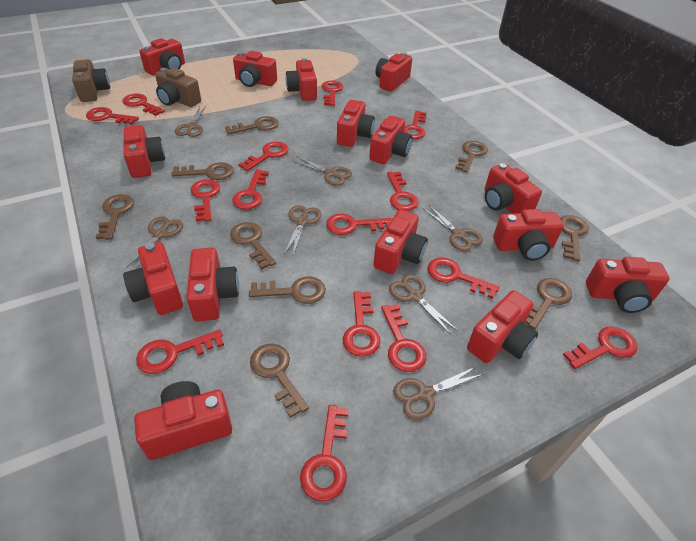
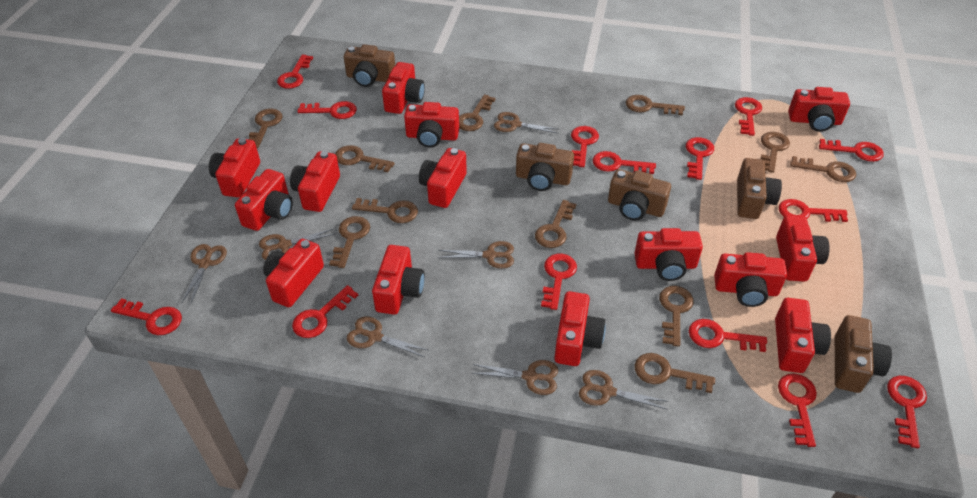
brown camera: 2 -> 5
brown key: 9 -> 11
red camera: 15 -> 14
red key: 15 -> 14

